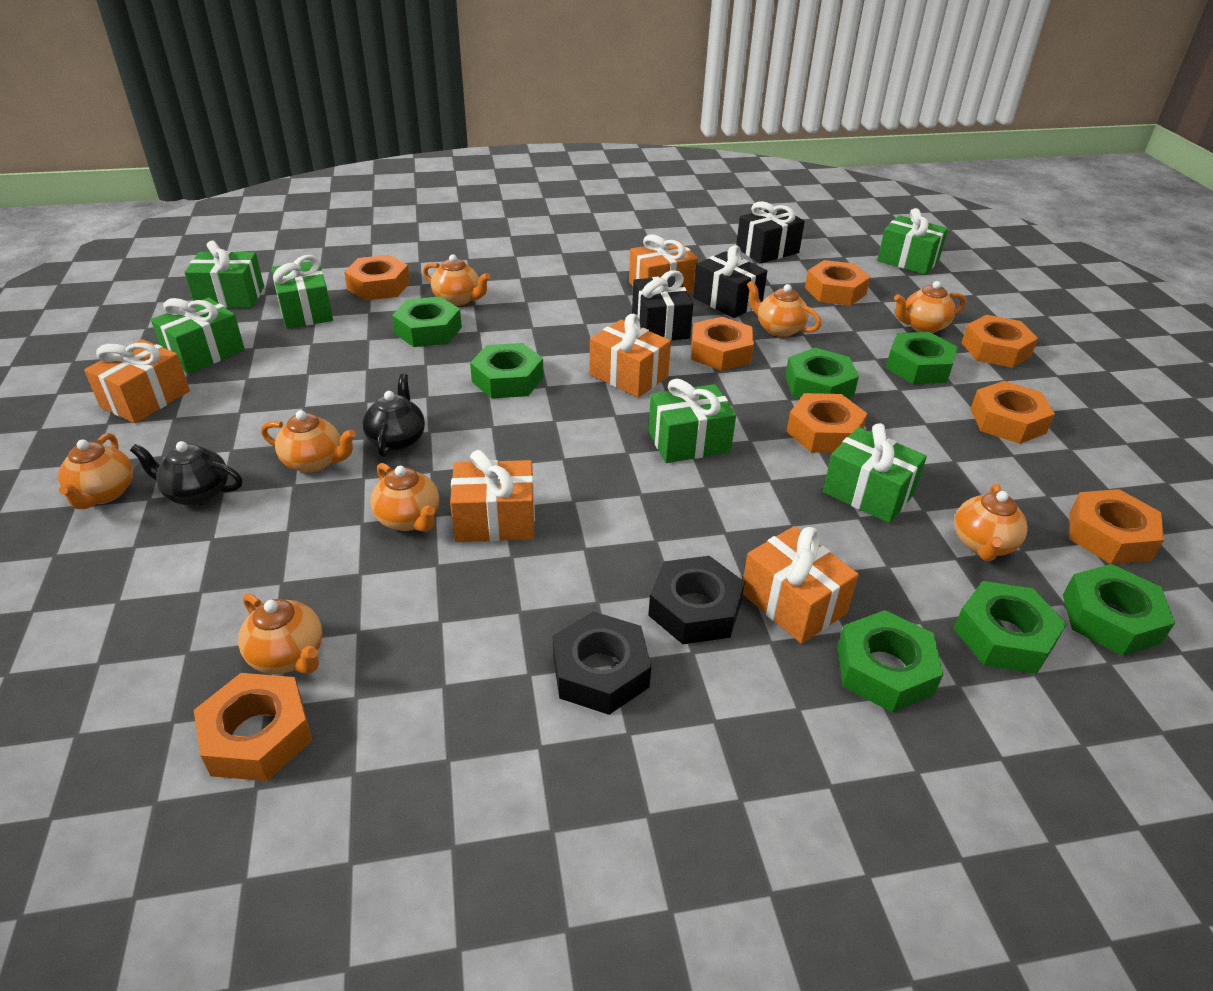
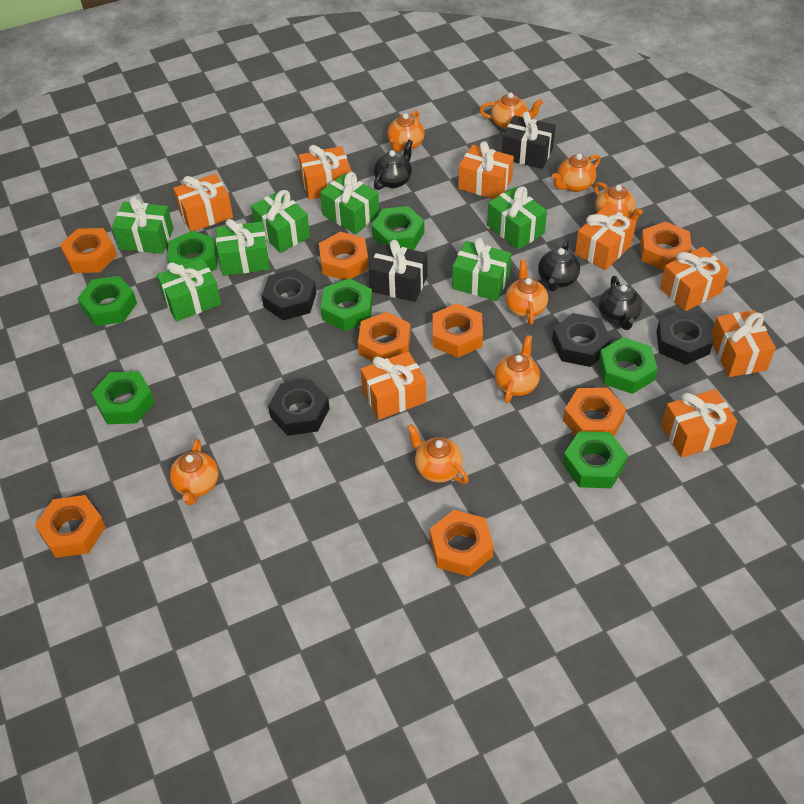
black gift: 3 -> 2
black nut: 2 -> 4
black teapot: 2 -> 3
green gift: 6 -> 7
orange gift: 5 -> 8

